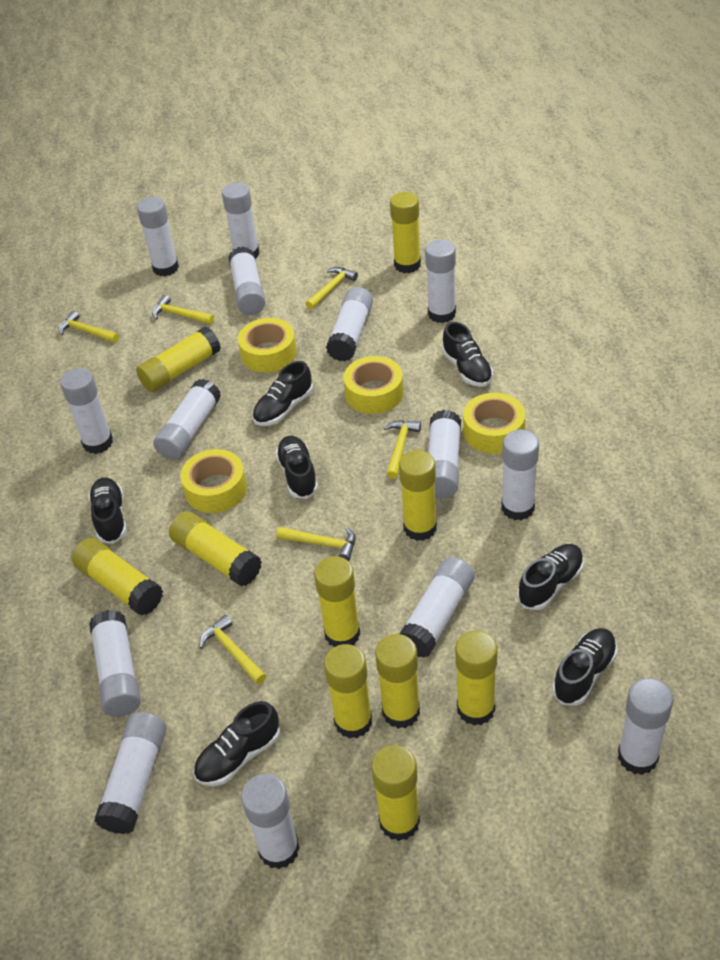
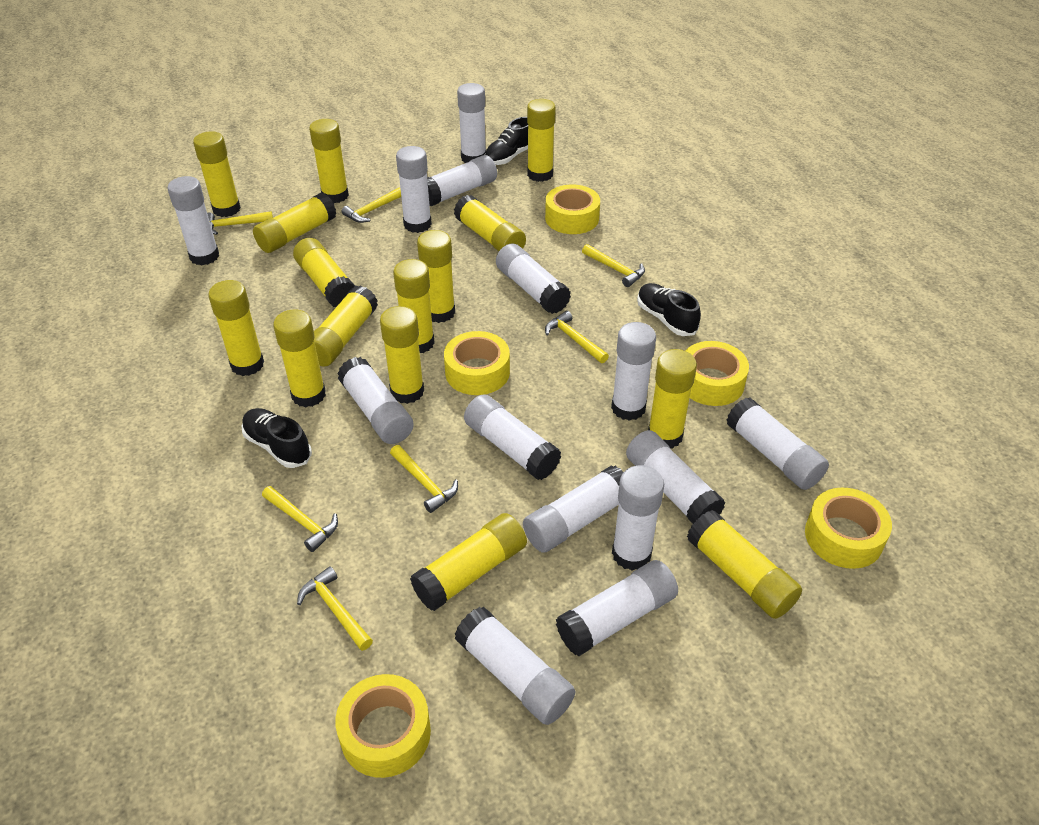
black shoe: 7 -> 3
yellow glue stick: 10 -> 15
yellow hammer: 6 -> 7
yellow tape: 4 -> 5

